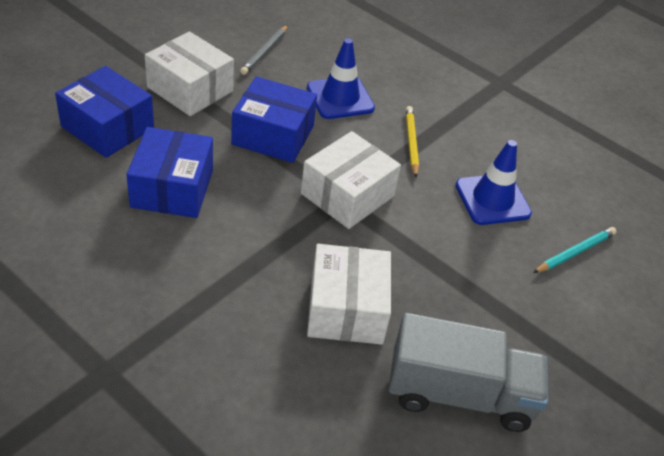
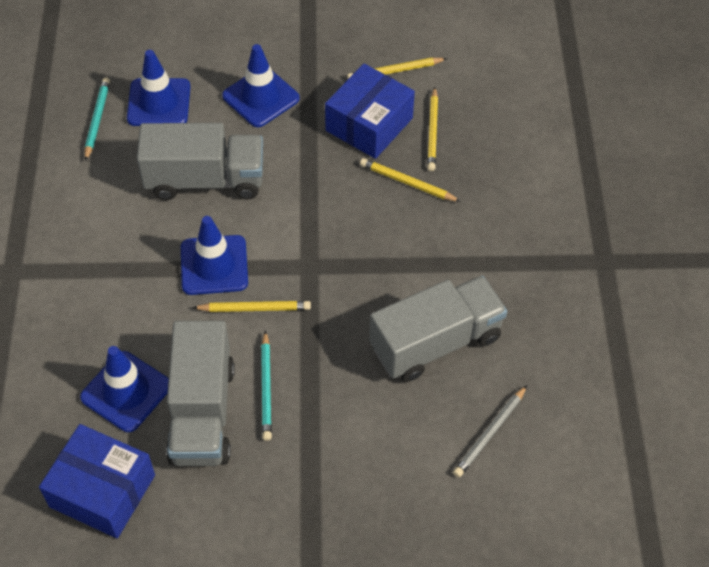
blue box: 3 -> 2
blue traffic cone: 2 -> 4
grey truck: 1 -> 3
turquoise pencil: 1 -> 2
white box: 3 -> 0
yellow pencil: 1 -> 4

